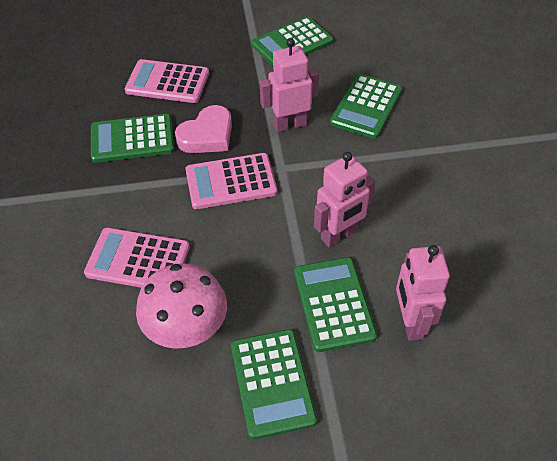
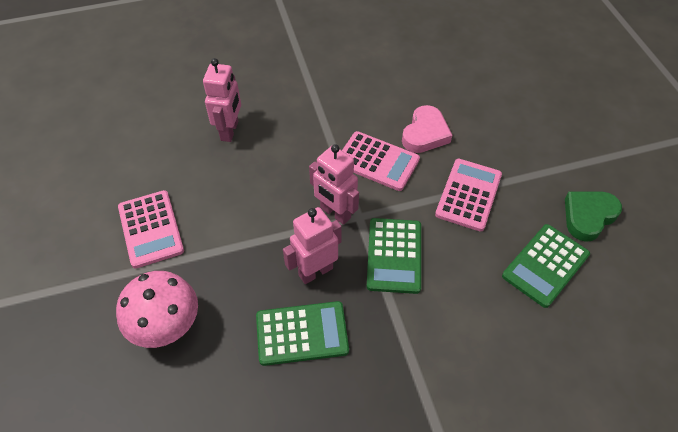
green calculator: 5 -> 3
green heart: 0 -> 1

